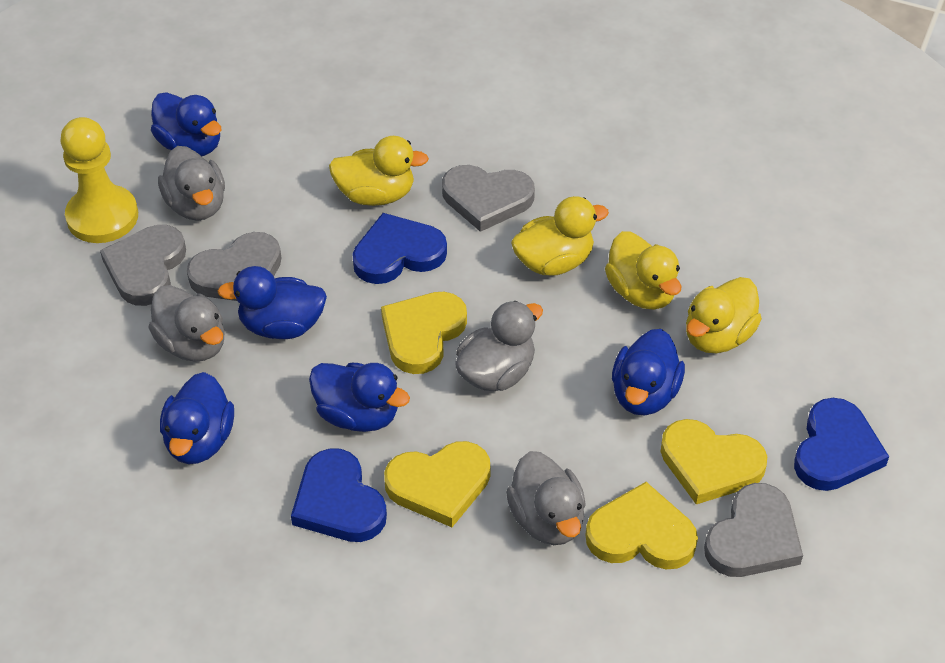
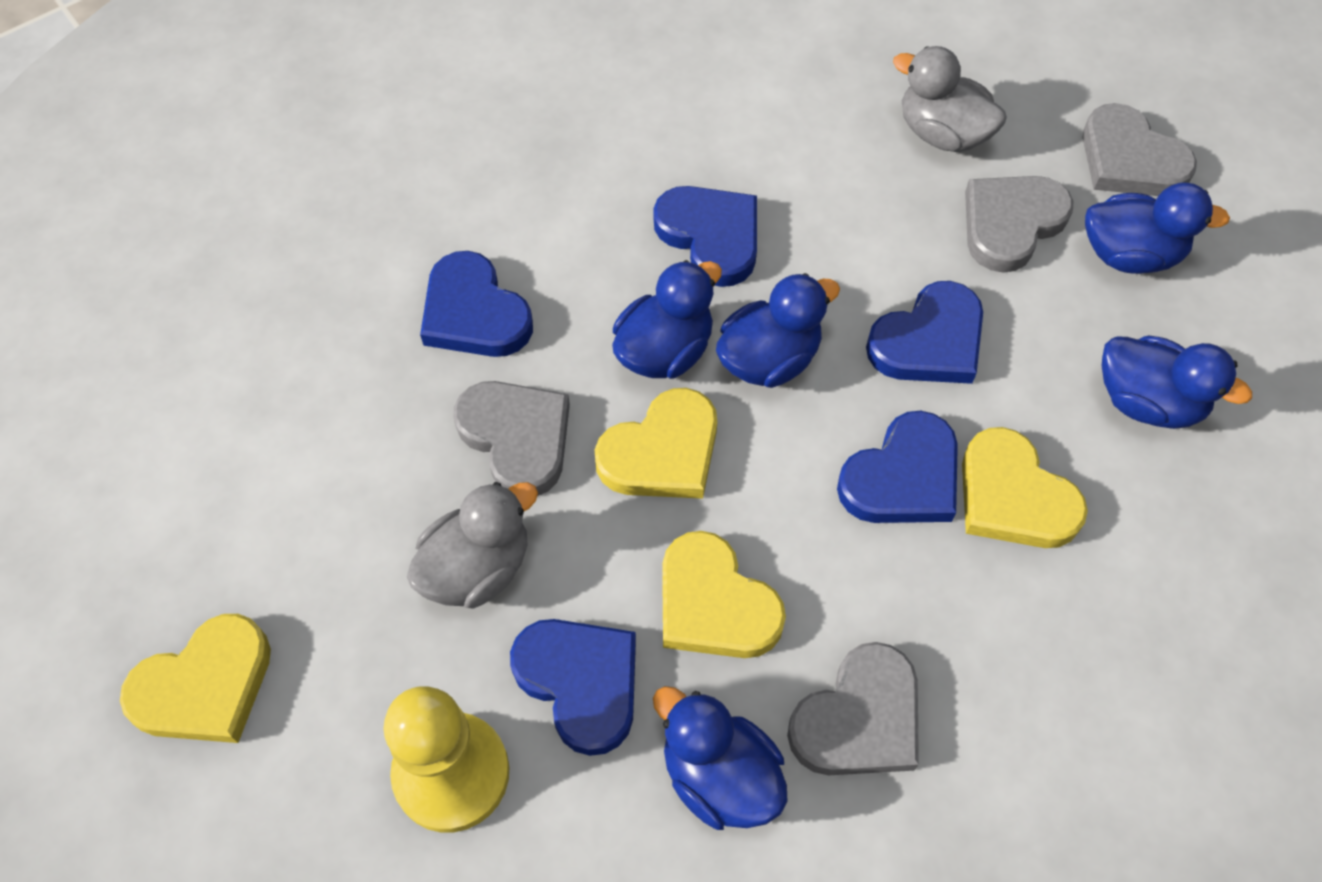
blue heart: 3 -> 5
grey duck: 4 -> 2
yellow duck: 4 -> 0

